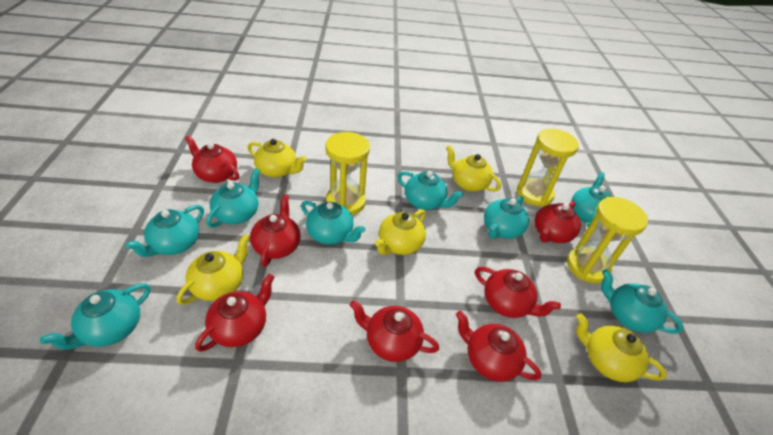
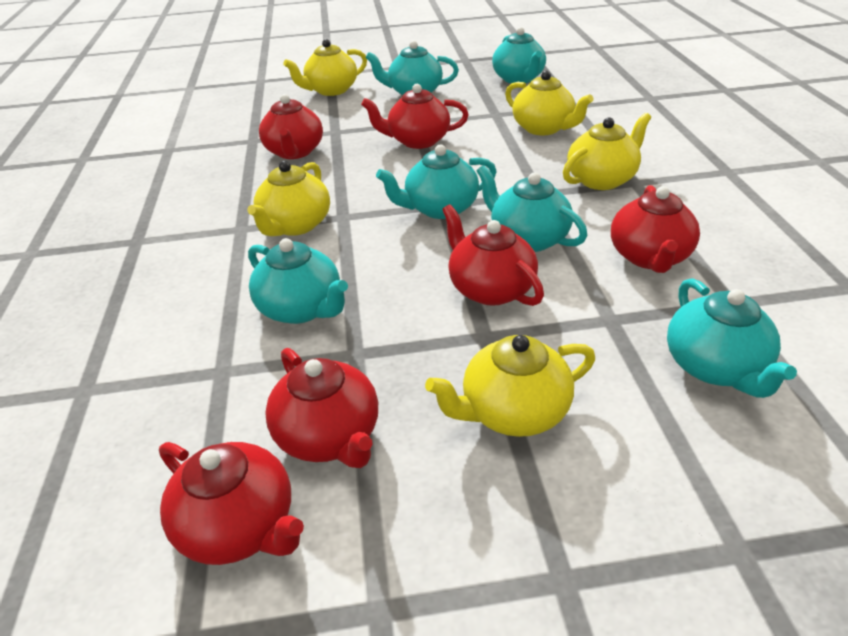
red teapot: 7 -> 6
turquoise teapot: 8 -> 6
yellow hourglass: 3 -> 0

